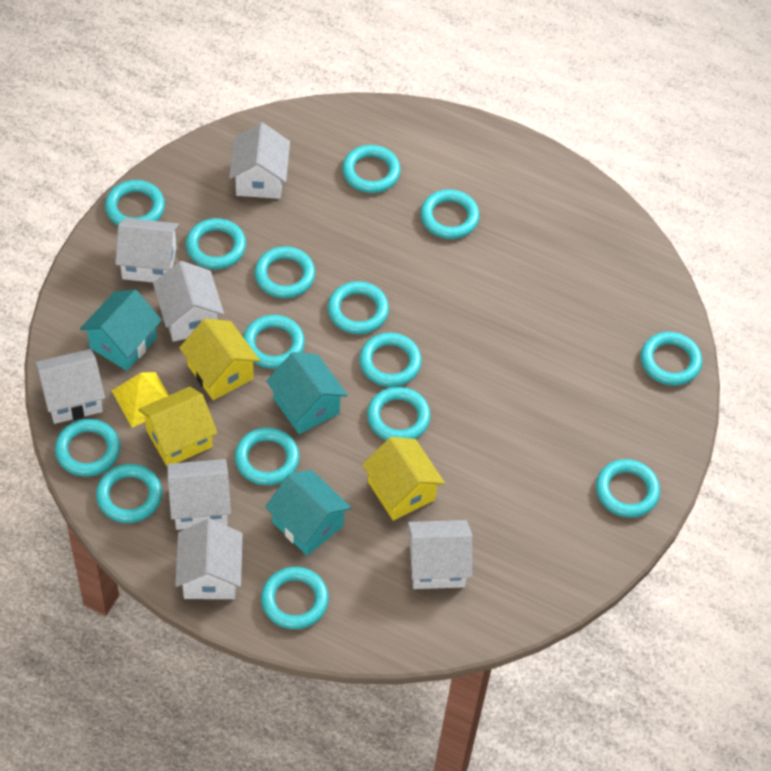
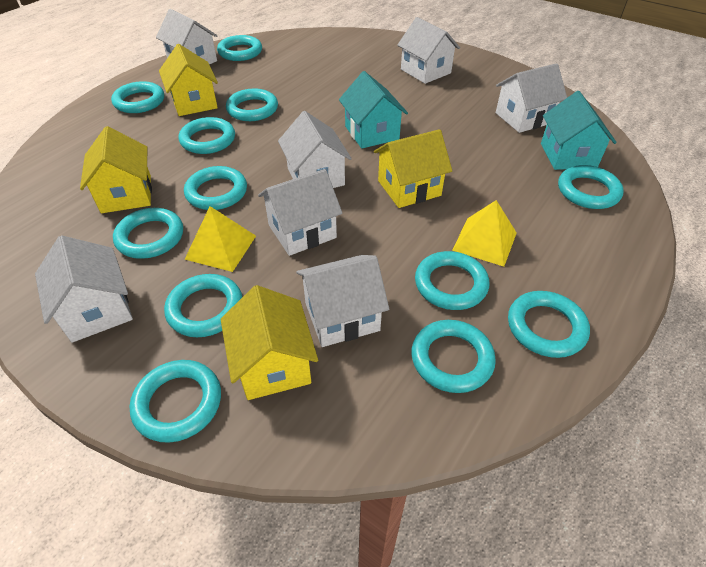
turquoise house: 3 -> 2
turquoise ring: 15 -> 12
yellow house: 3 -> 4
yellow pyramid: 1 -> 2

